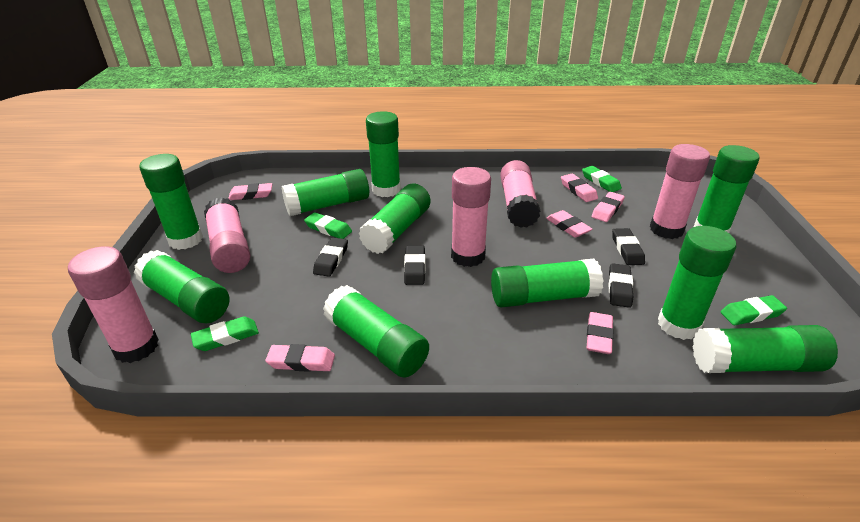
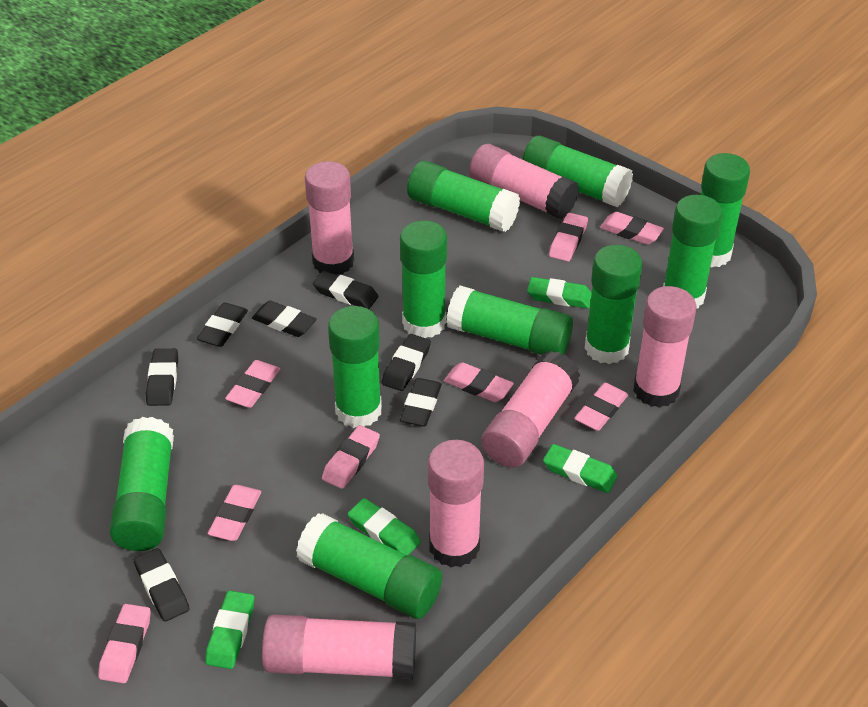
black eraser: 4 -> 7
pink eraser: 6 -> 8
pink glue stick: 5 -> 6

